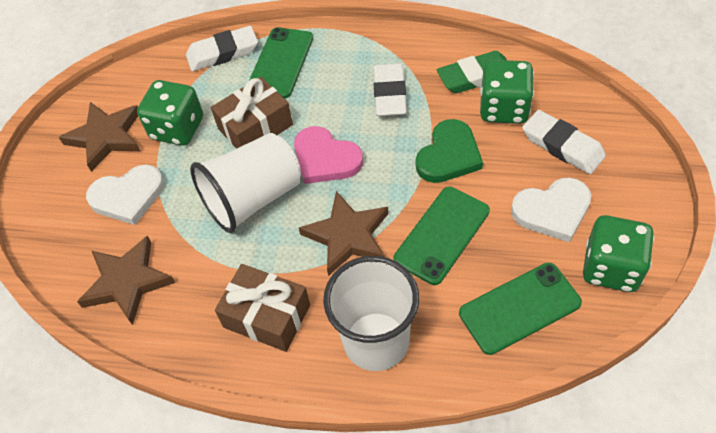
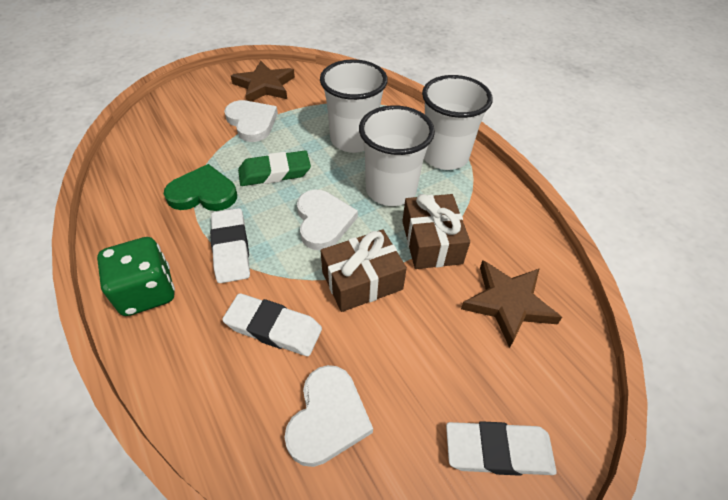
brown star: 3 -> 2
green dice: 3 -> 1
green phone: 3 -> 0
pink heart: 1 -> 0
white cup: 2 -> 3
white heart: 2 -> 3

